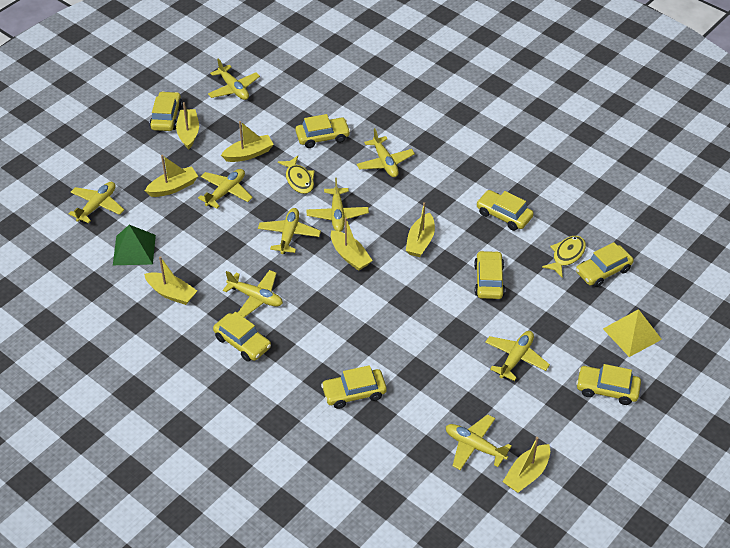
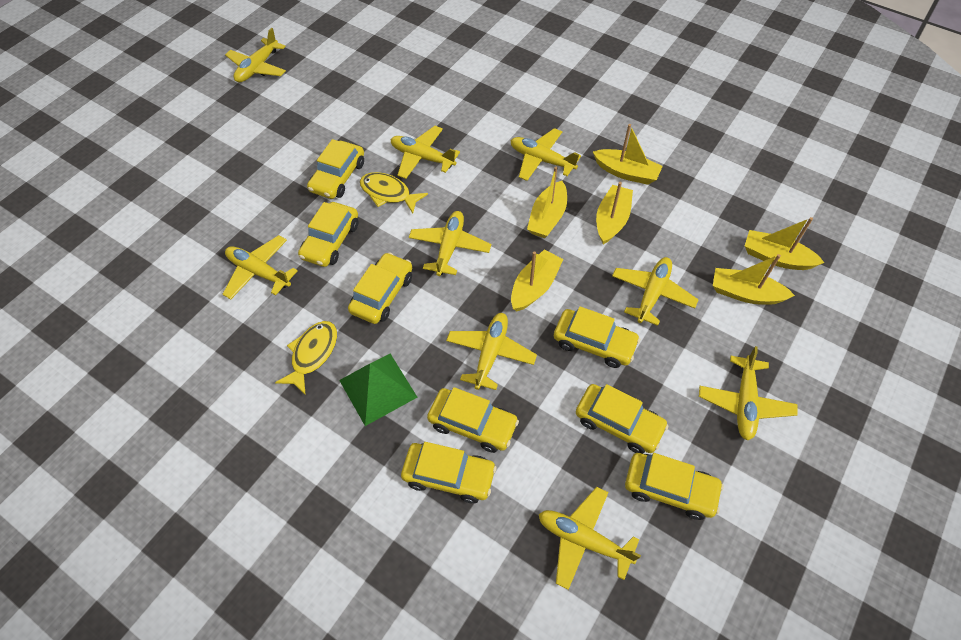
yellow boat: 7 -> 6
yellow pyramid: 1 -> 0

